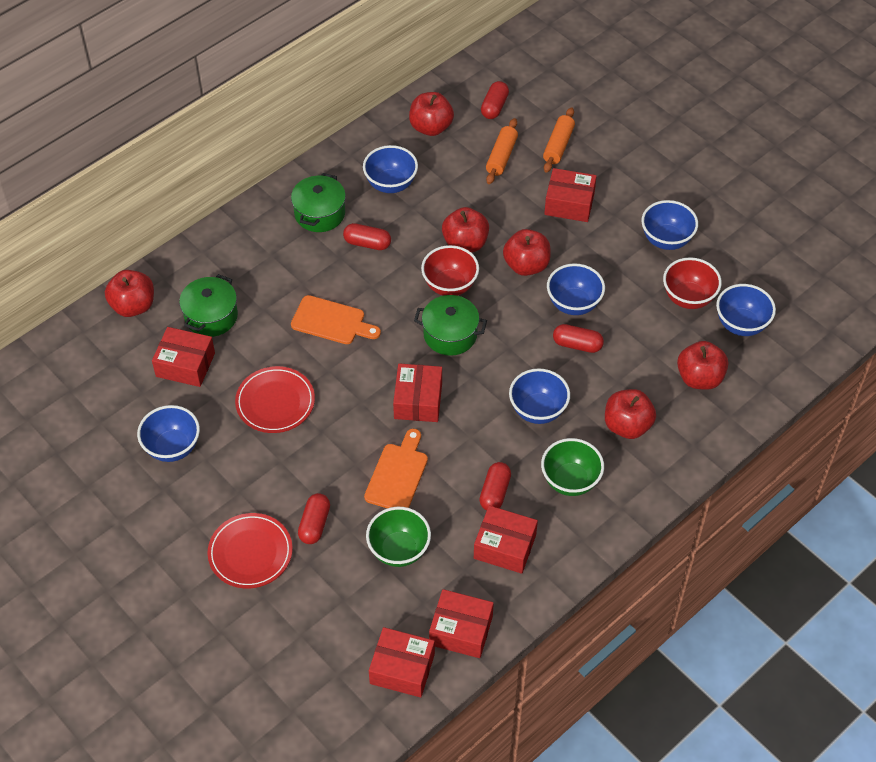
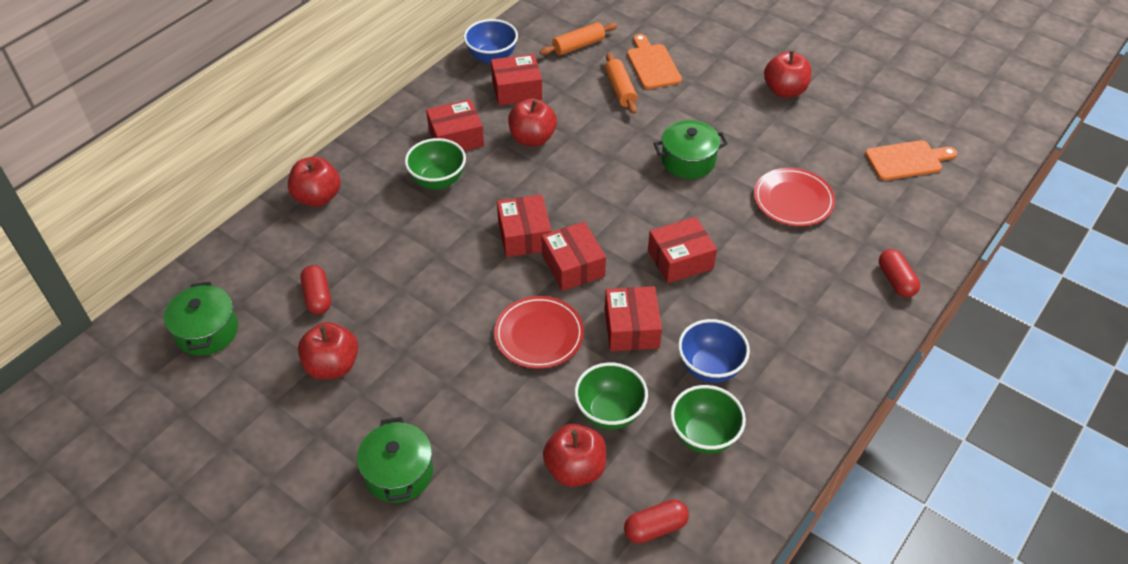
blue bowl: 6 -> 2
green bowl: 2 -> 3
red apple: 6 -> 5
red bowl: 2 -> 0
red capsule: 5 -> 3

